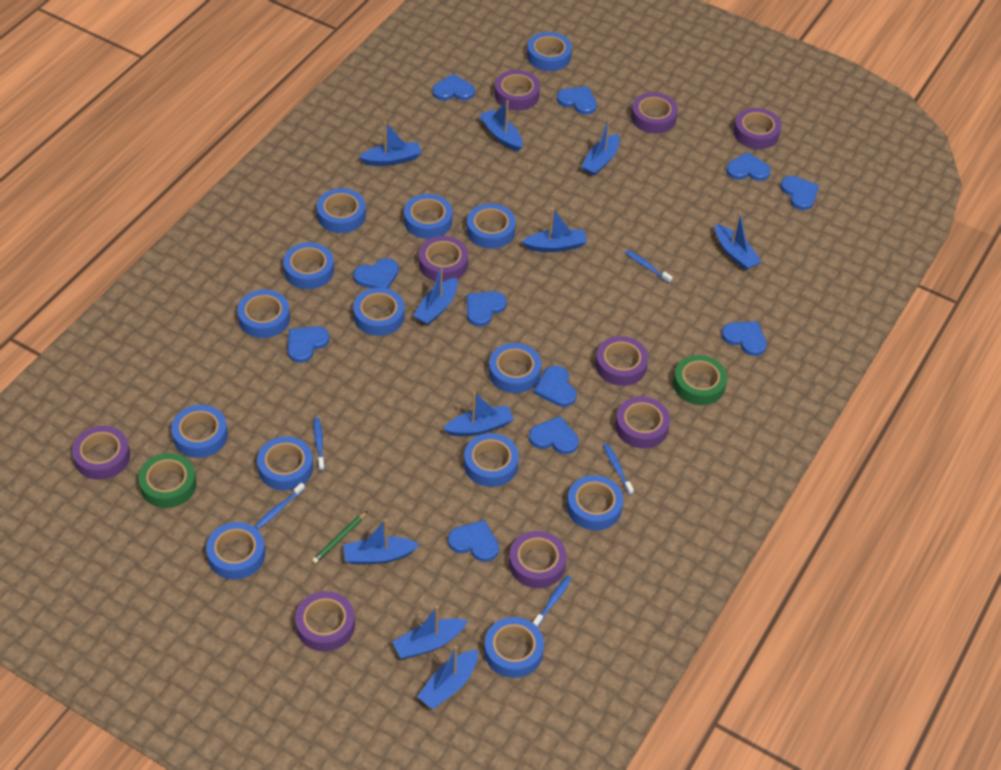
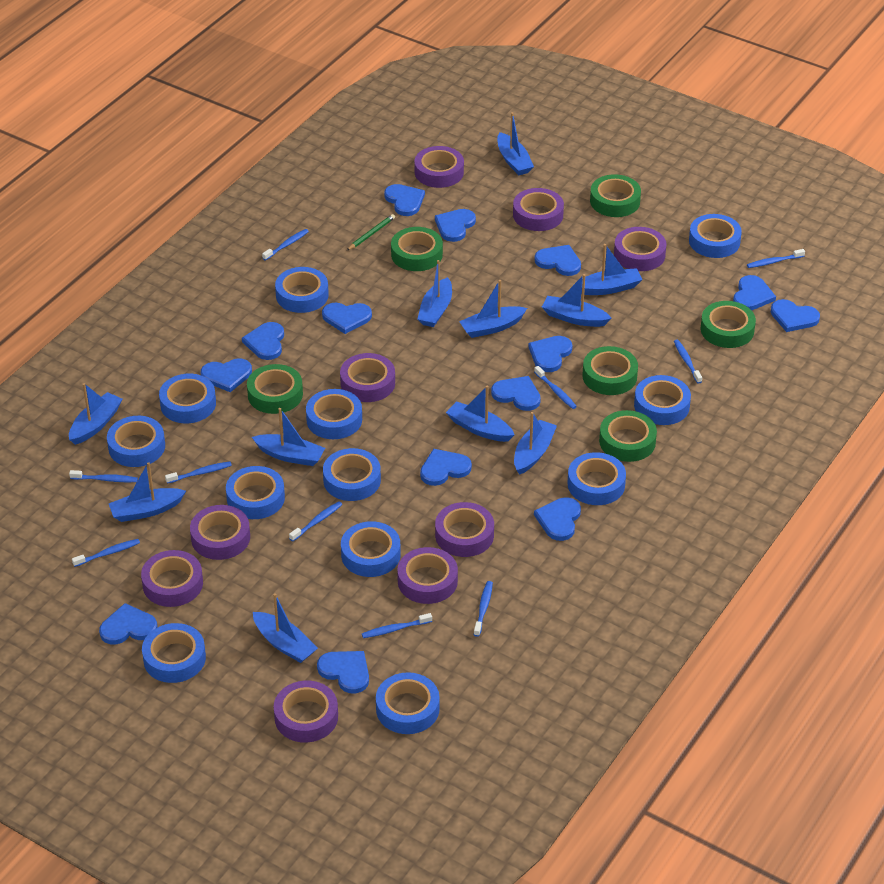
blue boat: 10 -> 11
blue heart: 11 -> 14
blue tape: 14 -> 12
blue toothbrush: 5 -> 10
green tape: 2 -> 6

